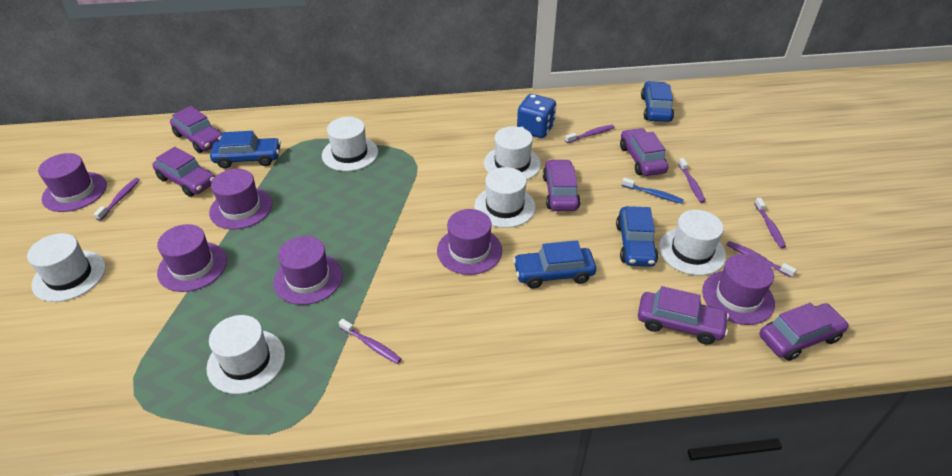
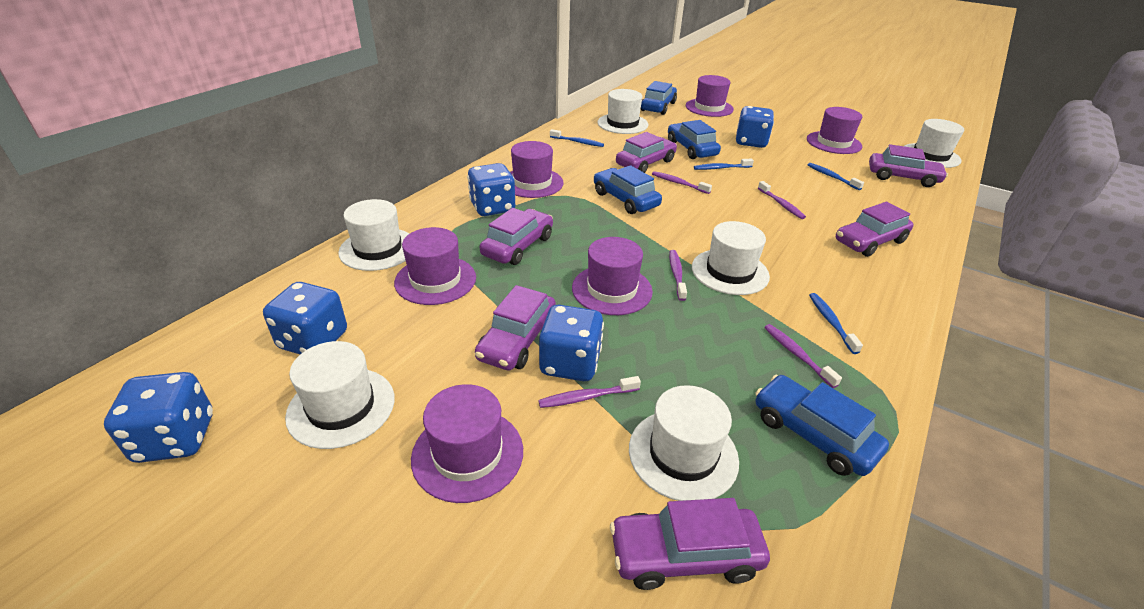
blue dice: 1 -> 5
blue toothbrush: 1 -> 4
purple toothbrush: 6 -> 5

